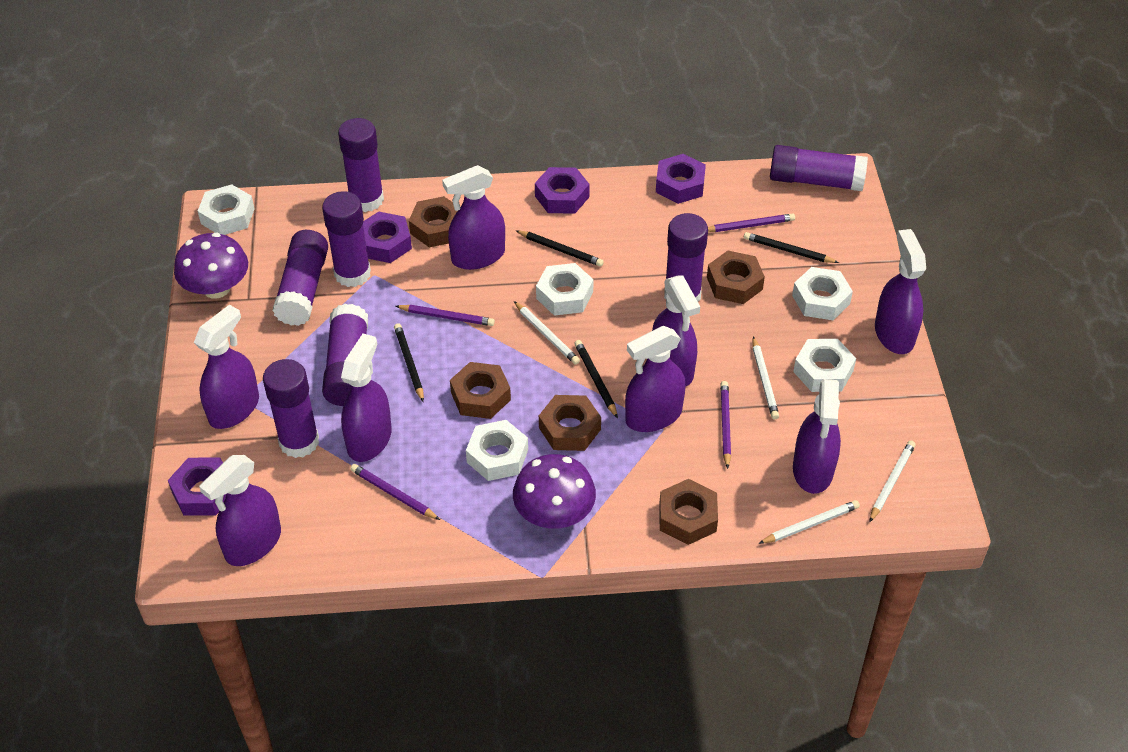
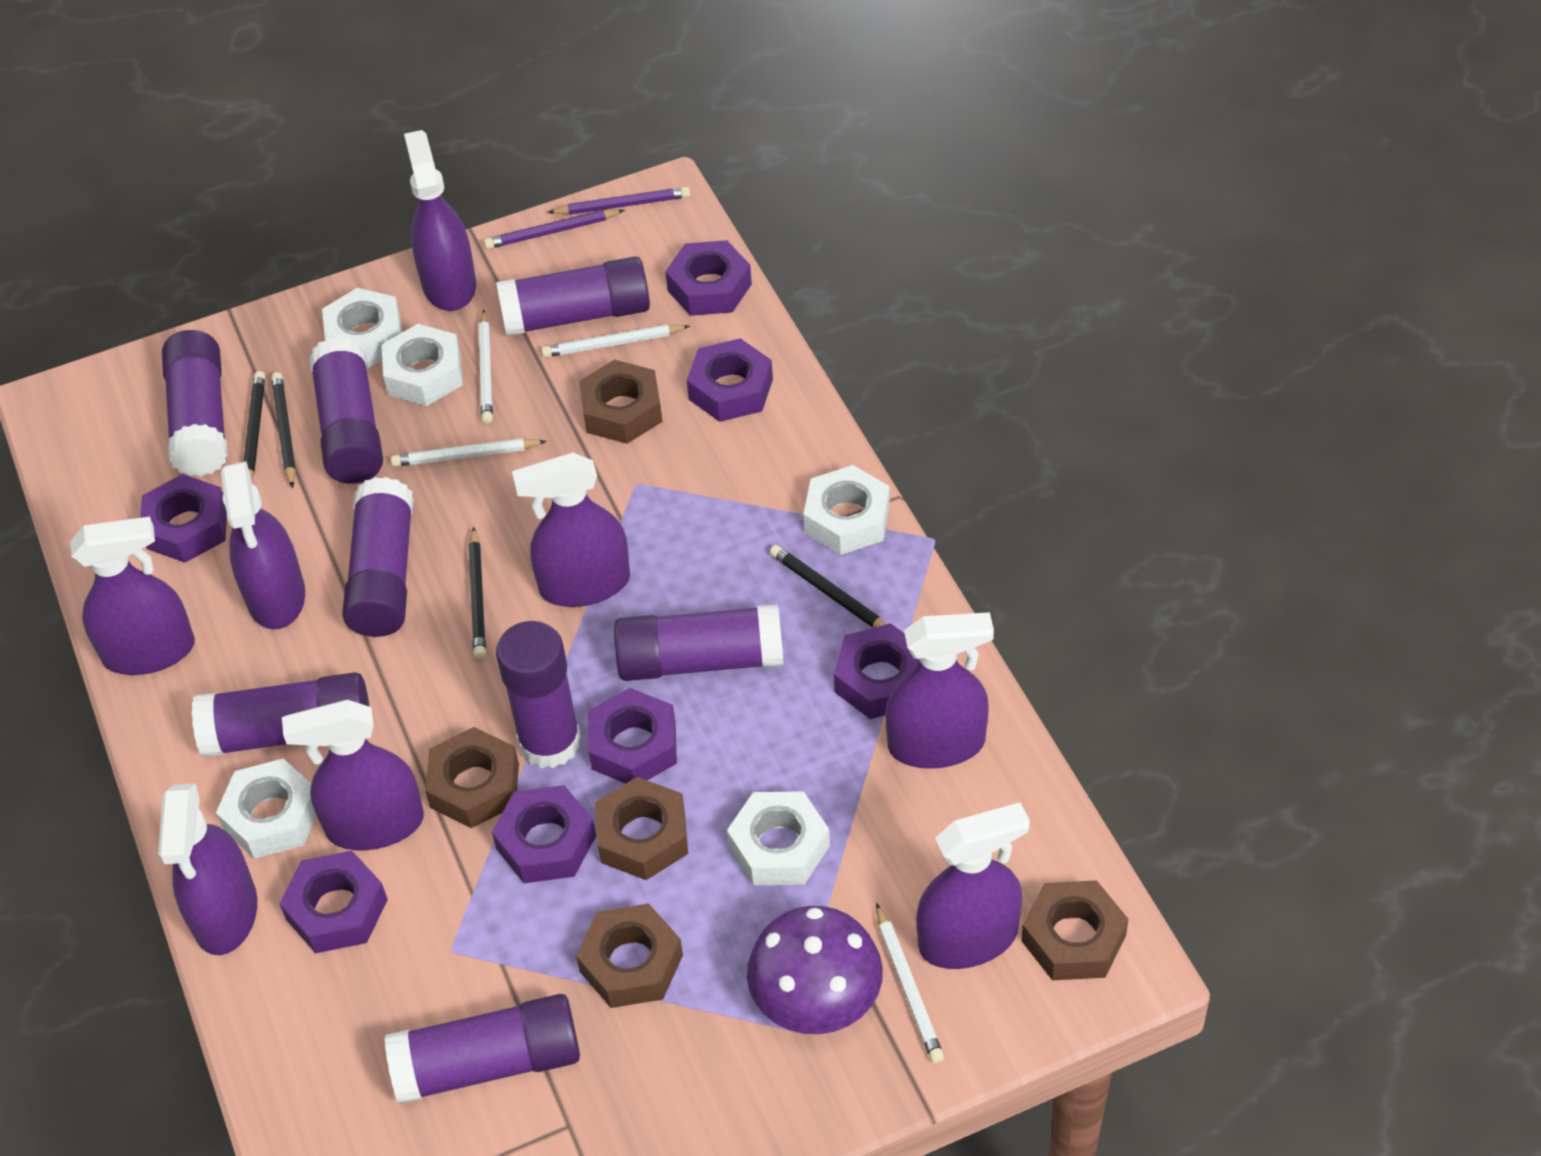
purple glue stick: 7 -> 8
purple mushroom: 2 -> 1
purple nut: 4 -> 7
purple pencil: 4 -> 2

